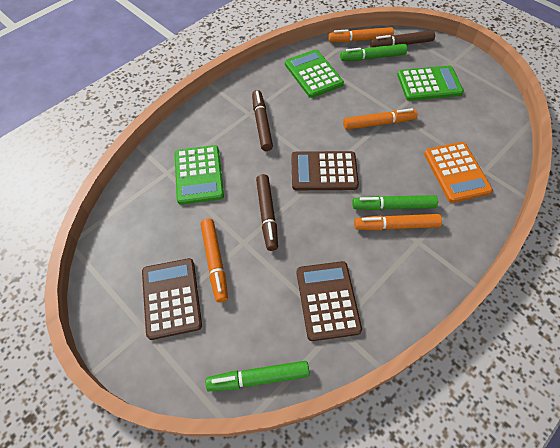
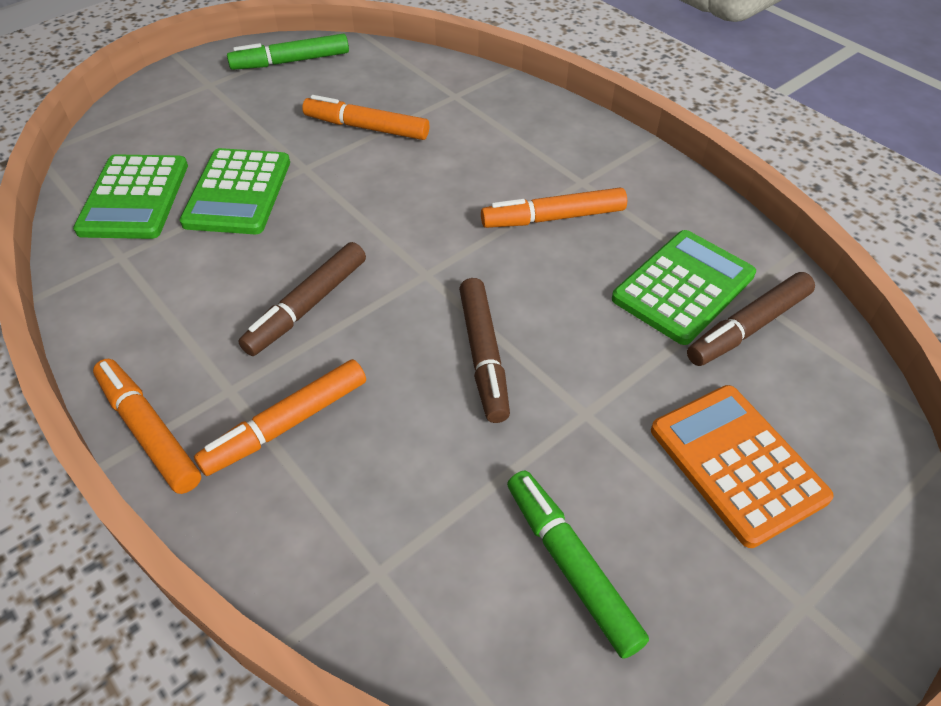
brown calculator: 3 -> 0
green marker: 3 -> 2

